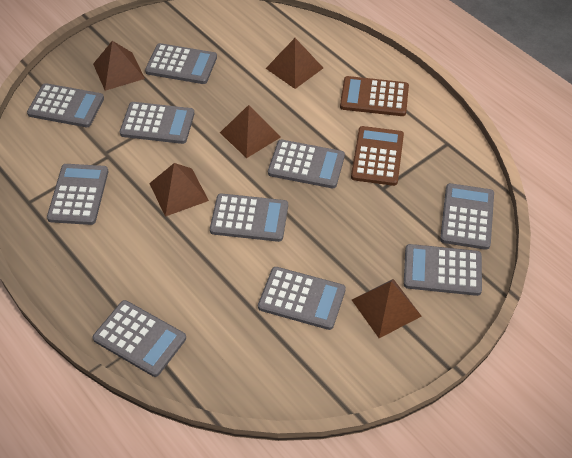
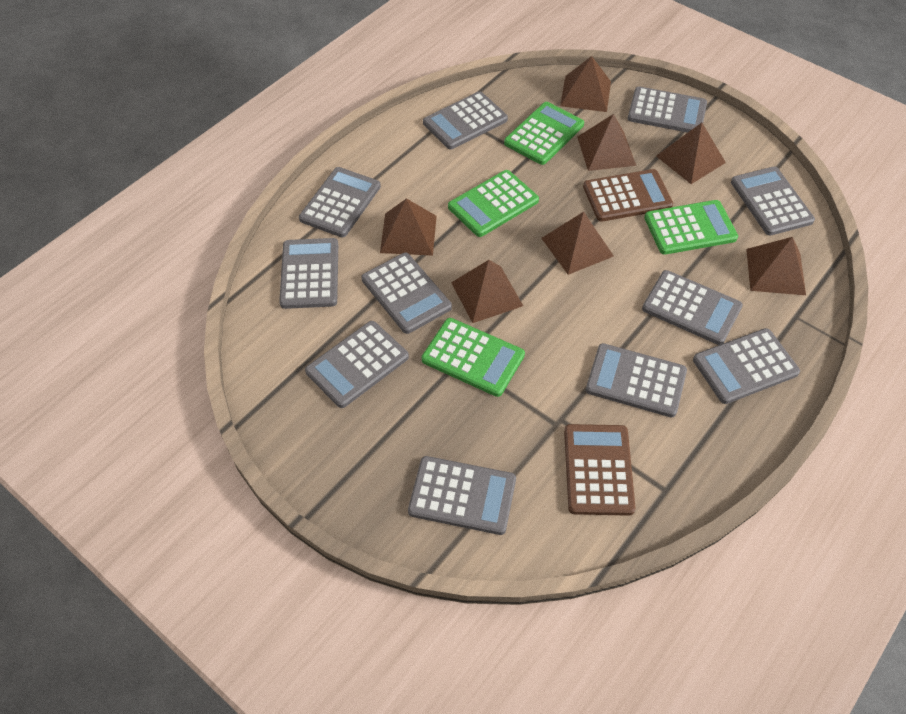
brown pyramid: 5 -> 7
green calculator: 0 -> 4
grey calculator: 10 -> 11

